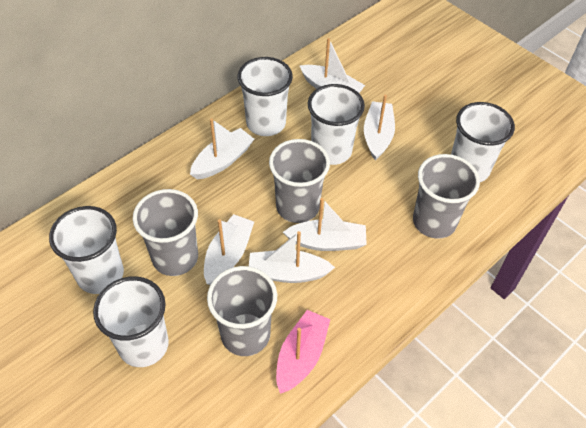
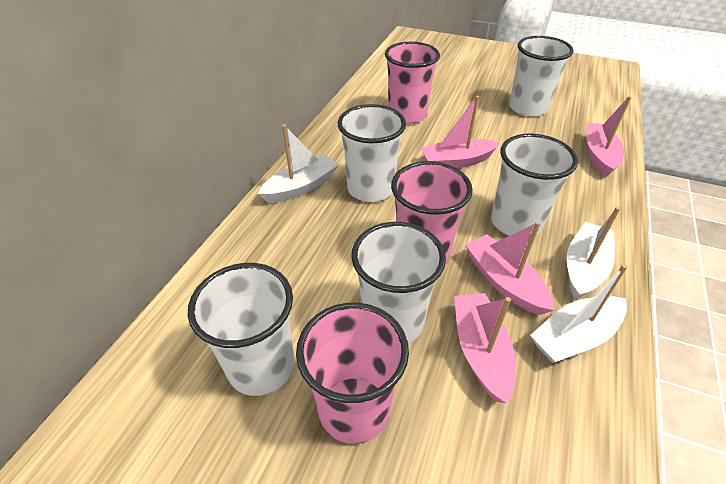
grey cup: 4 -> 0
pink boat: 1 -> 4
pink cup: 0 -> 3
white boat: 6 -> 3

